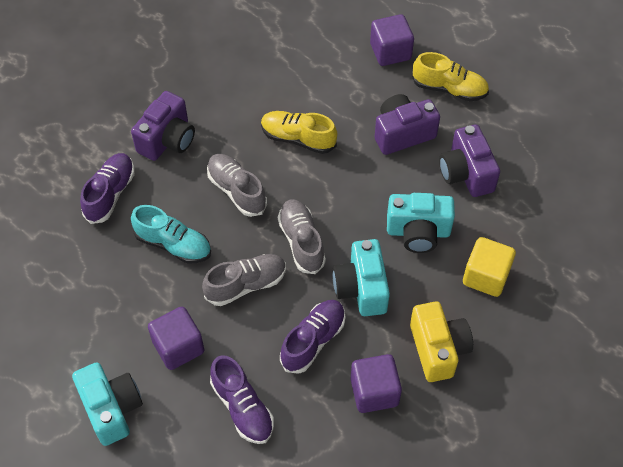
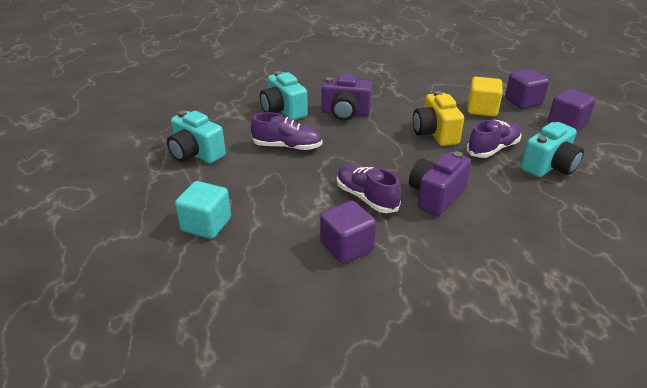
grey shoe: 3 -> 0
purple camera: 3 -> 2
turquoise cube: 0 -> 1
turquoise shoe: 1 -> 0
yellow shoe: 2 -> 0

